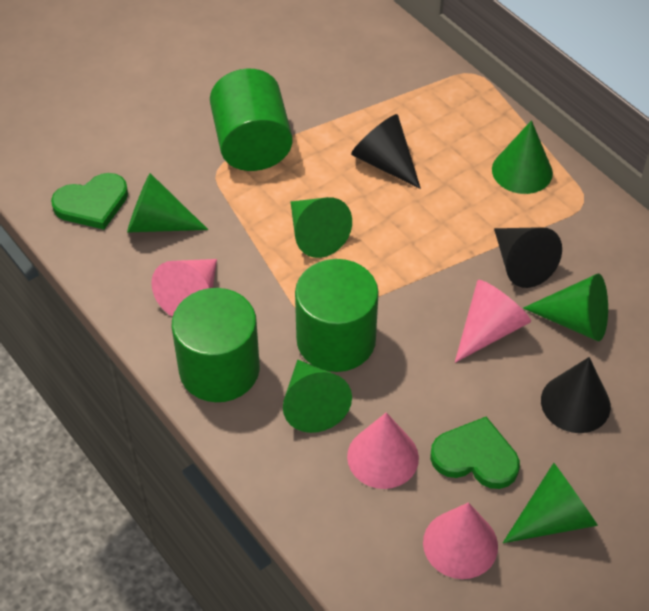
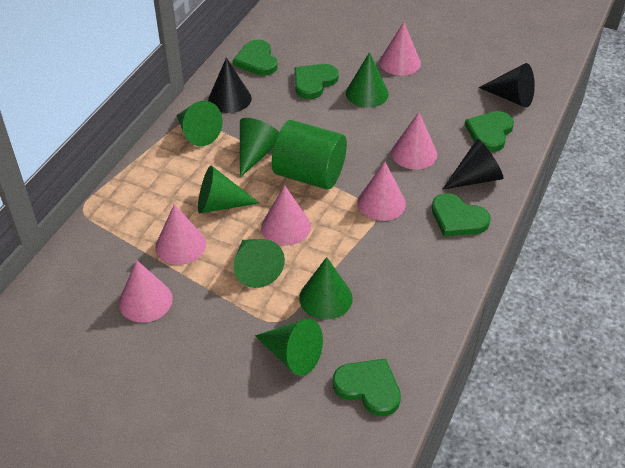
green cone: 6 -> 7
green cylinder: 3 -> 1
green heart: 2 -> 5
pink cone: 4 -> 6

